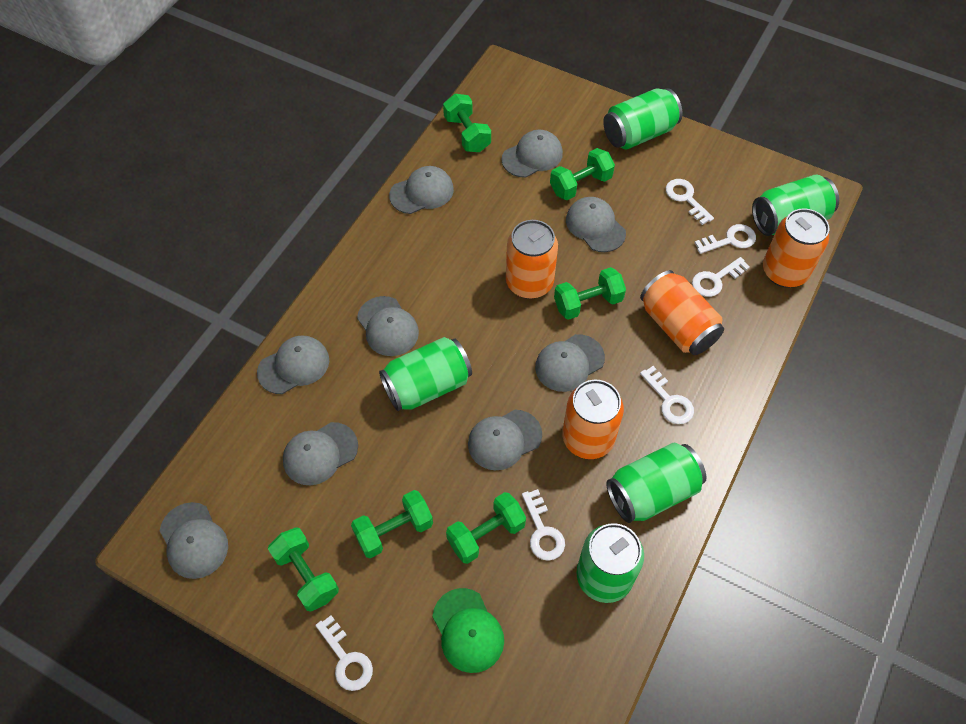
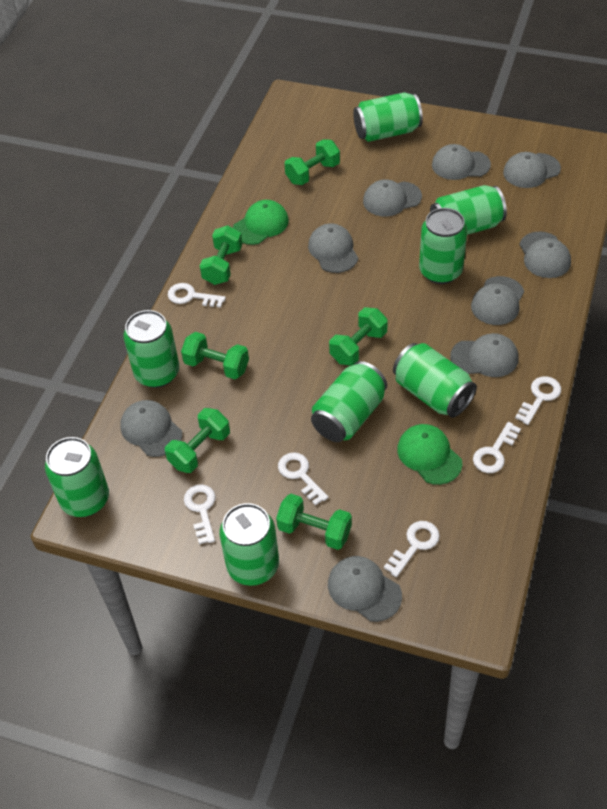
green can: 5 -> 8
green cap: 1 -> 2
orange can: 4 -> 0

